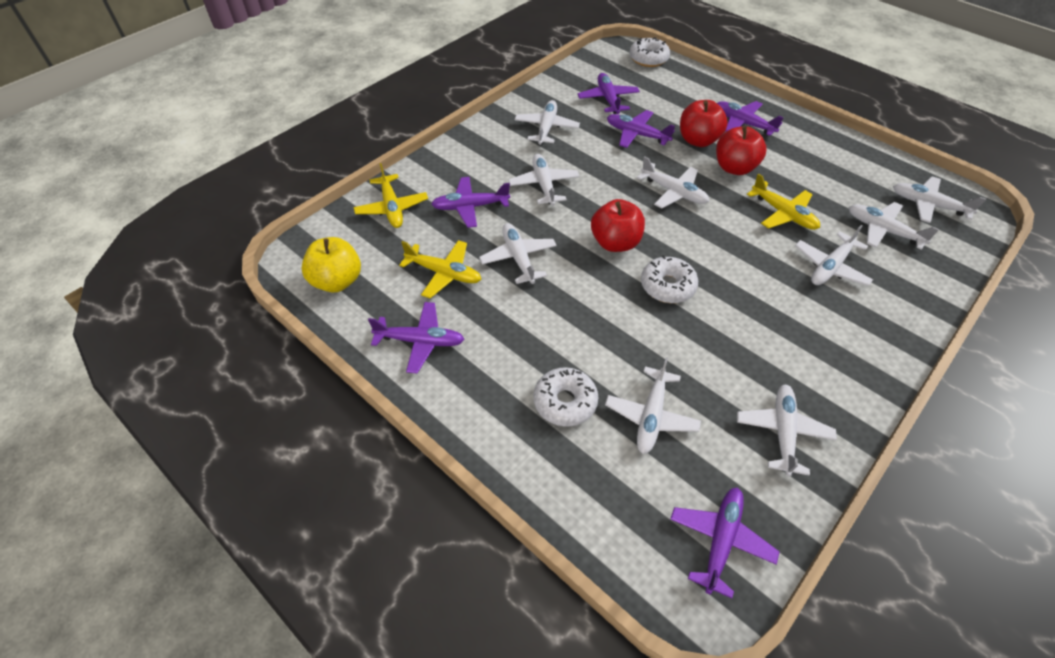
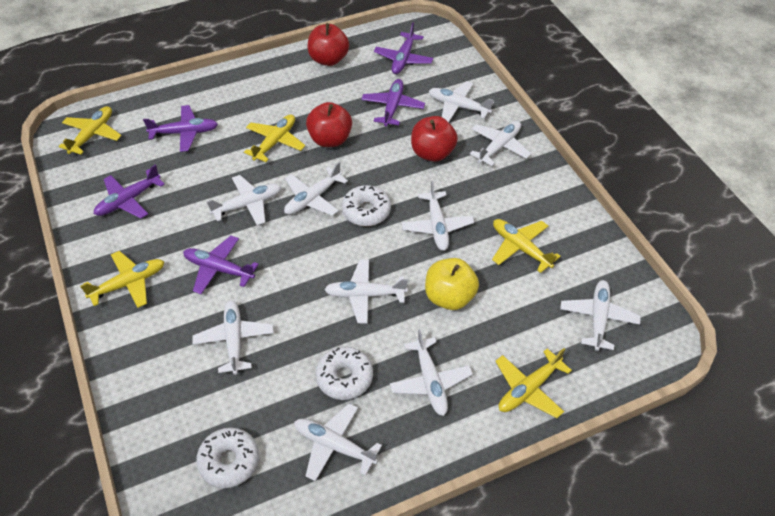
purple plane: 6 -> 5
white plane: 9 -> 10
yellow plane: 3 -> 5

